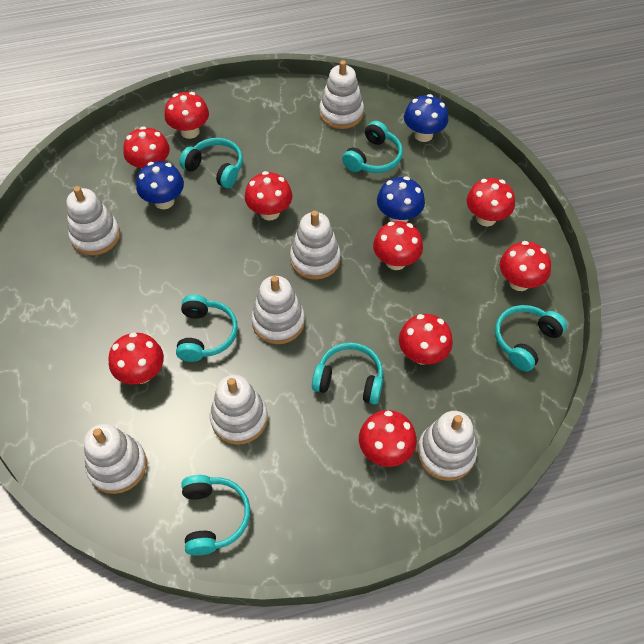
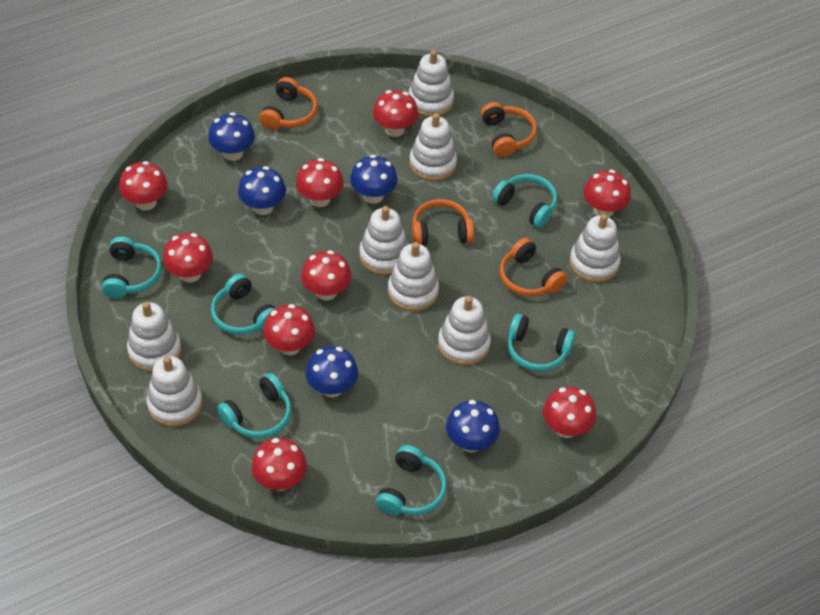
blue mushroom: 3 -> 5
orange headphones: 0 -> 4
white stacking toy: 7 -> 8

